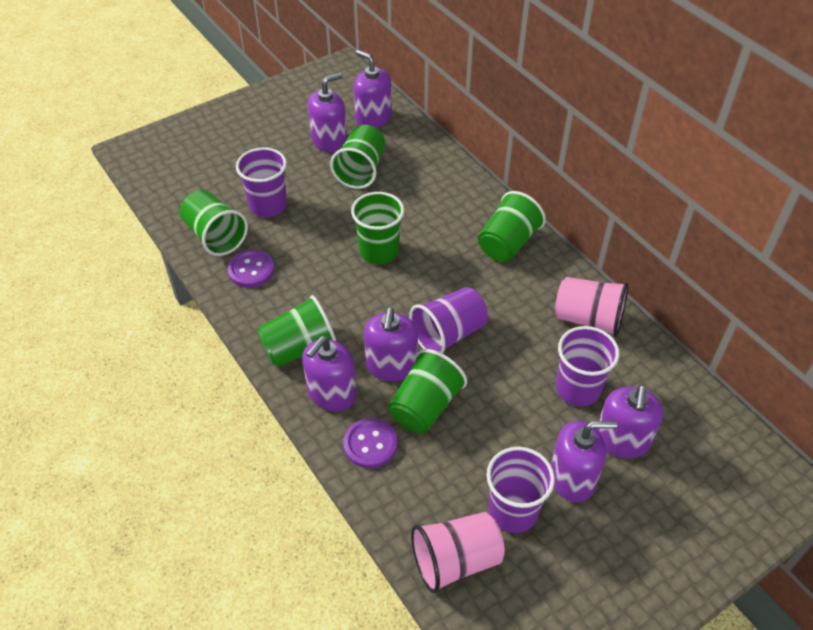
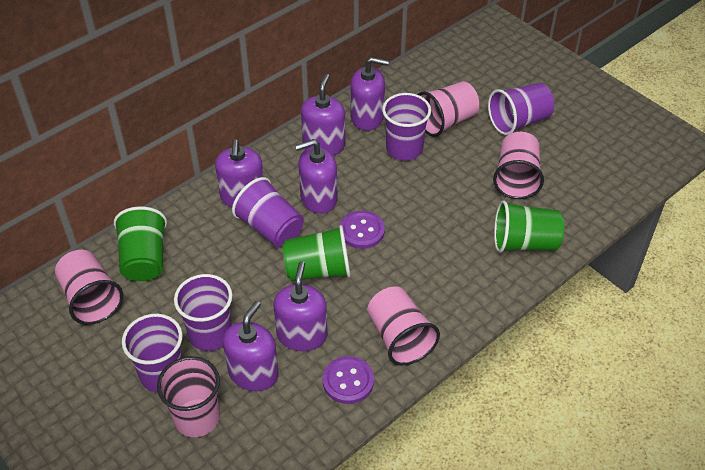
green cup: 6 -> 3
pink cup: 2 -> 5
purple cup: 4 -> 5

